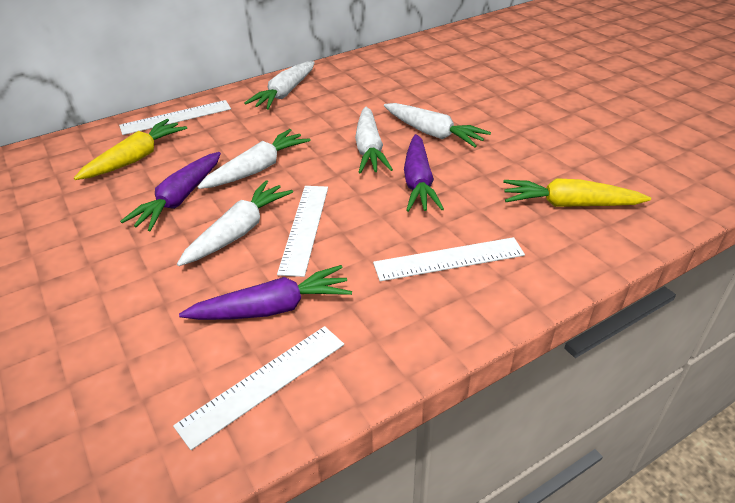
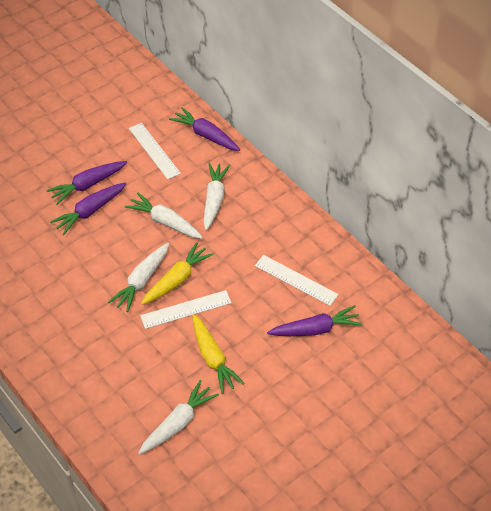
purple carrot: 3 -> 4
white carrot: 5 -> 4
white ruler: 4 -> 3

